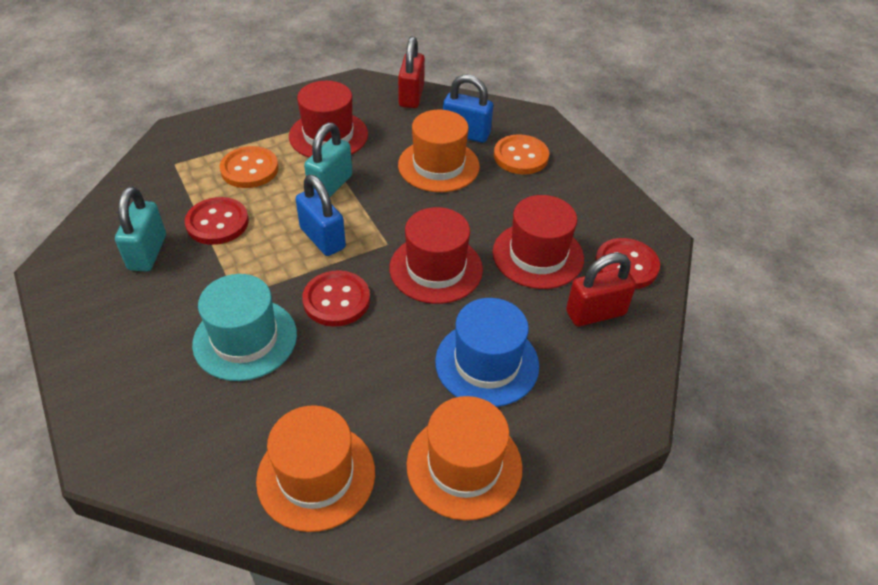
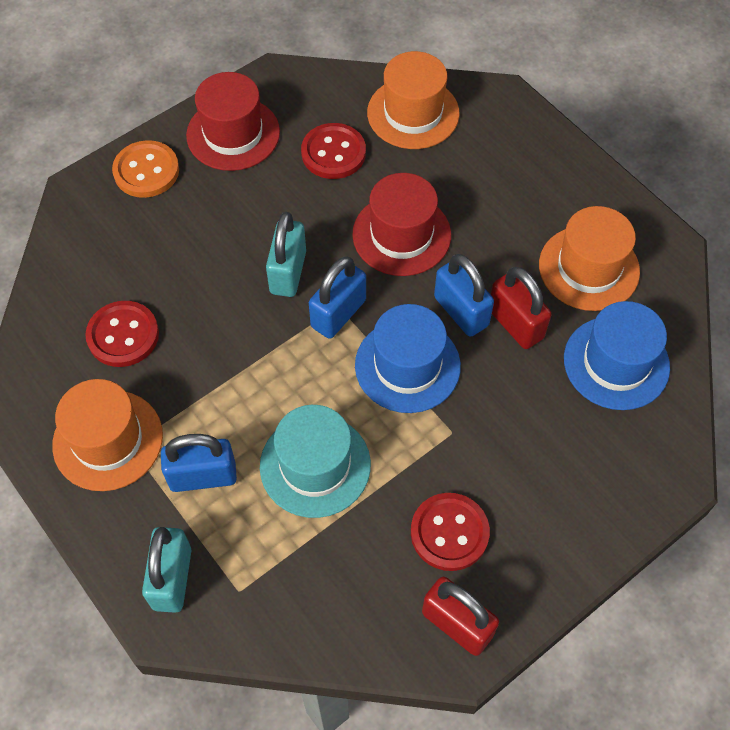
blue hat: 1 -> 2
blue padlock: 2 -> 3
orange button: 2 -> 1
red hat: 3 -> 2

